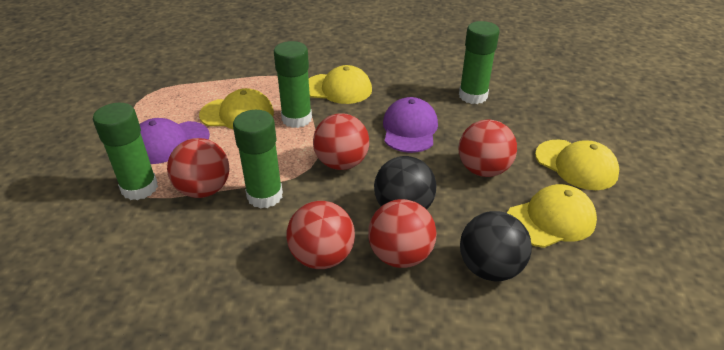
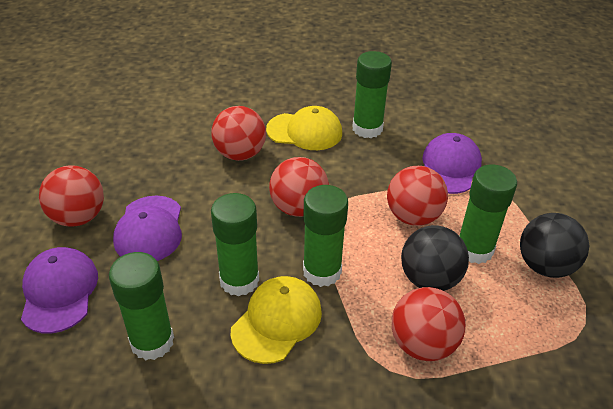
green glue stick: 4 -> 5
purple cap: 2 -> 3
yellow cap: 4 -> 2

